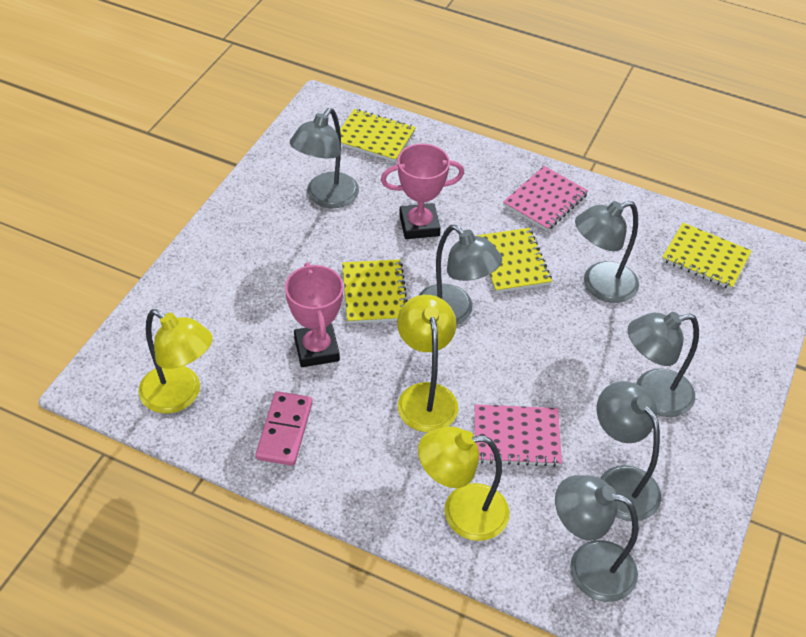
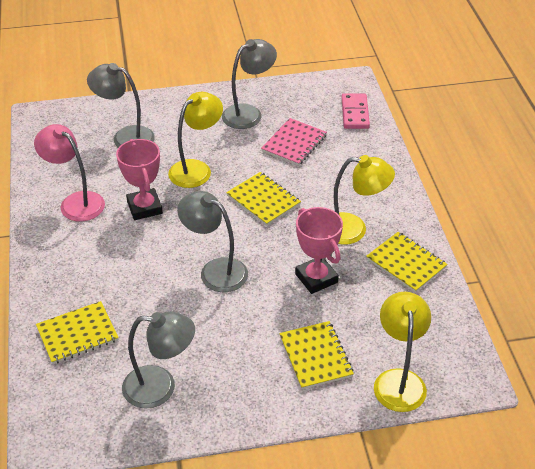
grey lamp: 6 -> 4
pink lamp: 0 -> 1
pink notebook: 2 -> 1

